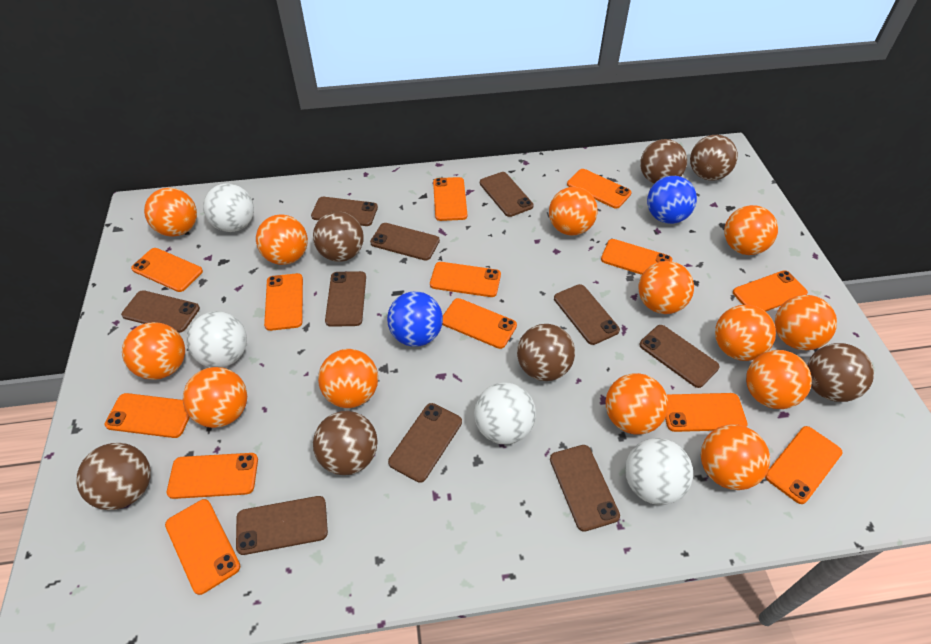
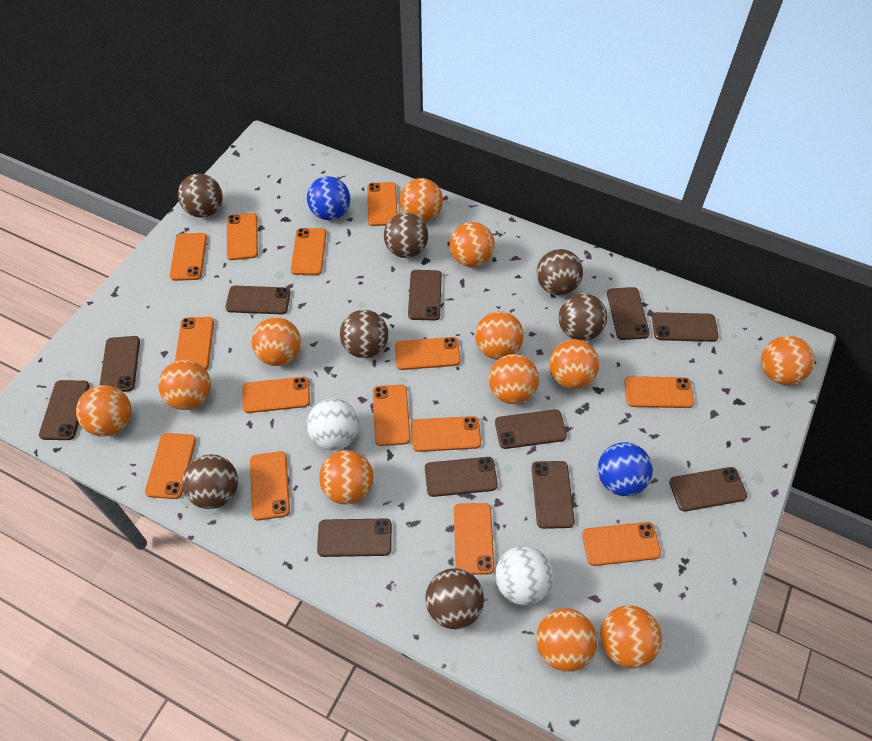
brown phone: 10 -> 11
orange ball: 13 -> 12
orange phone: 13 -> 14
white ball: 4 -> 2

